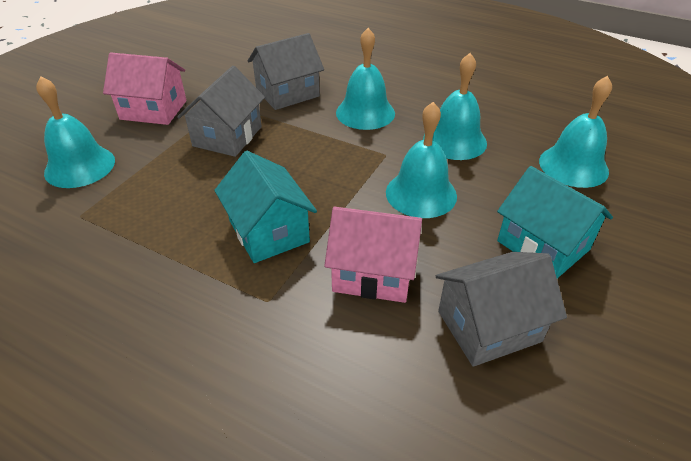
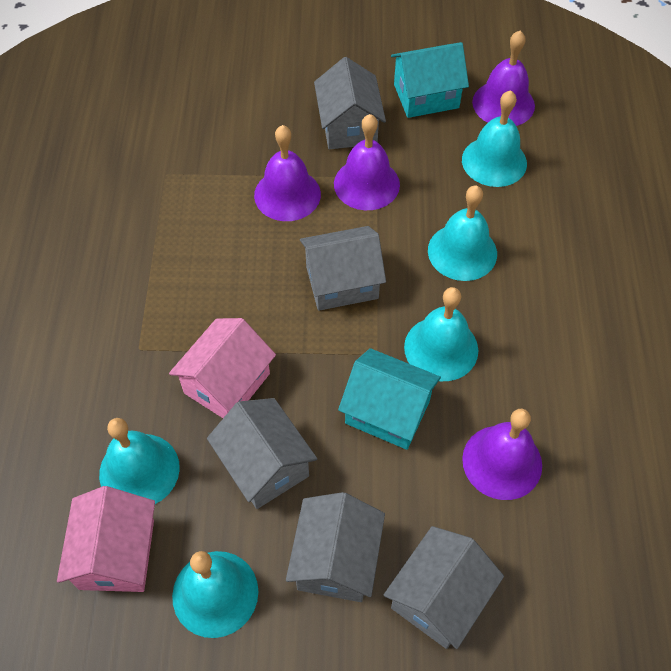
grey house: 3 -> 5
purple bell: 0 -> 4

